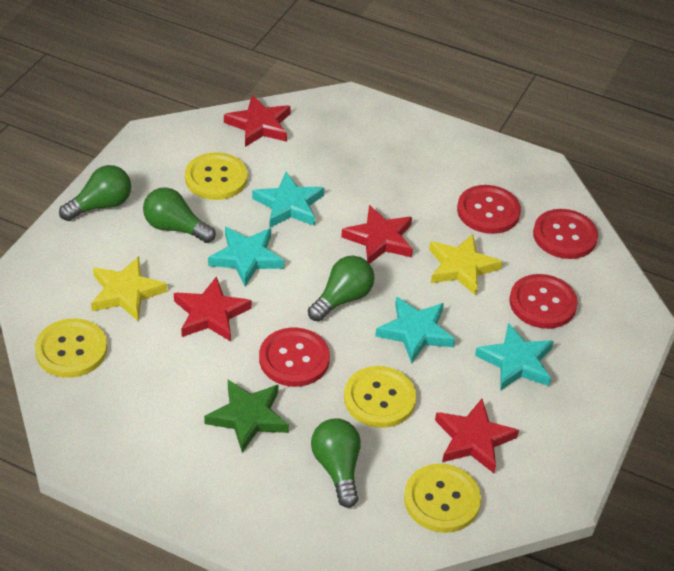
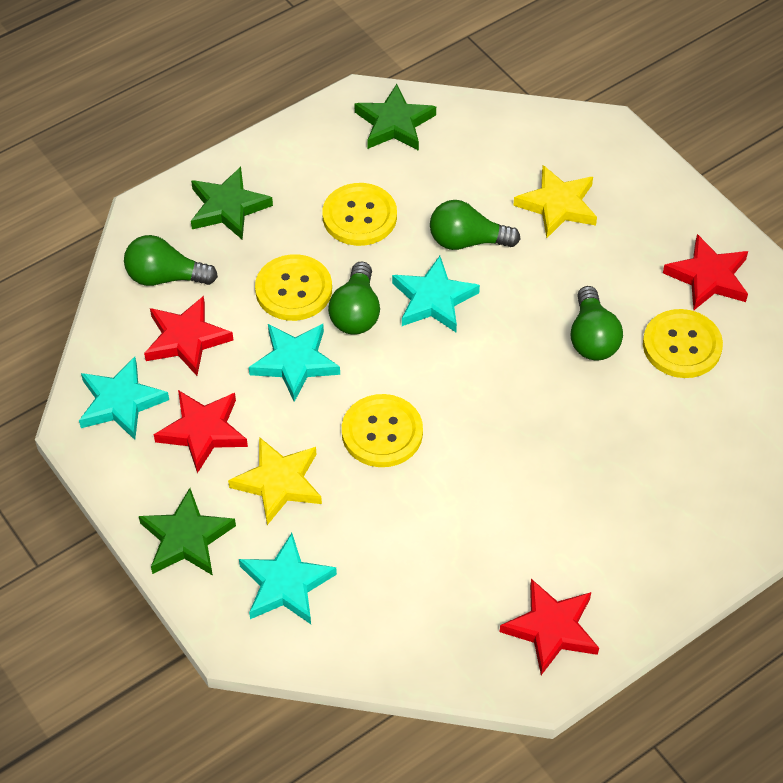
green star: 1 -> 3
red button: 4 -> 0

